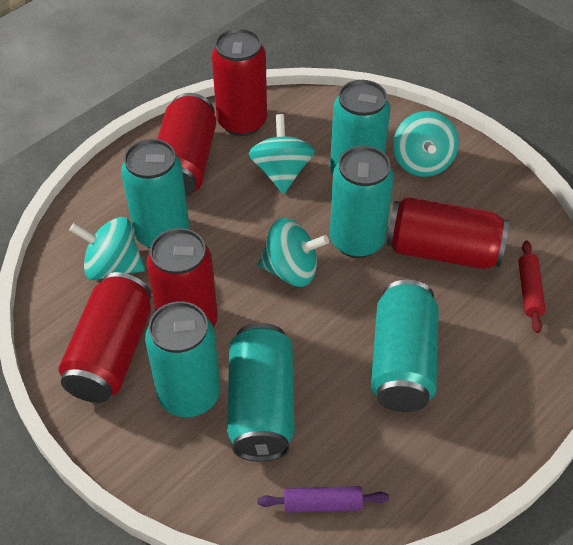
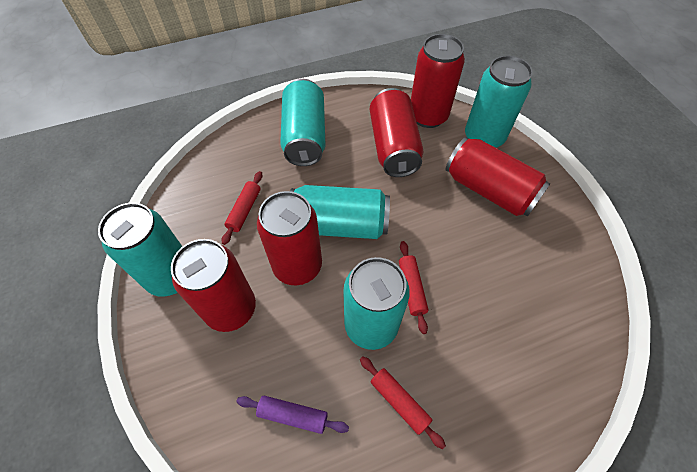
red rolling pin: 1 -> 3
turquoise can: 6 -> 5
turquoise spinning top: 4 -> 0

